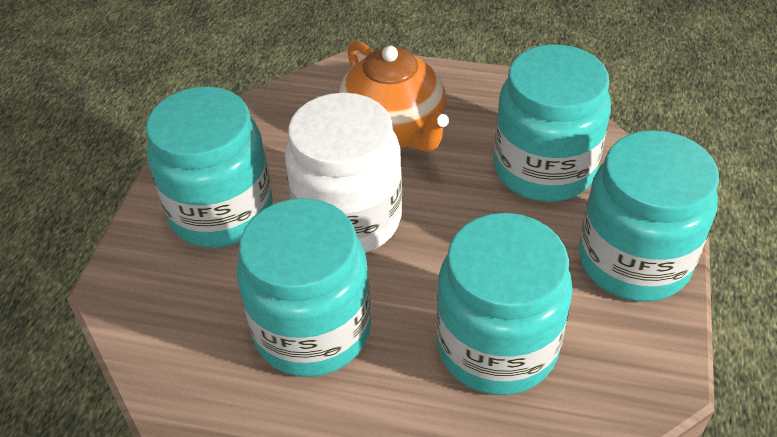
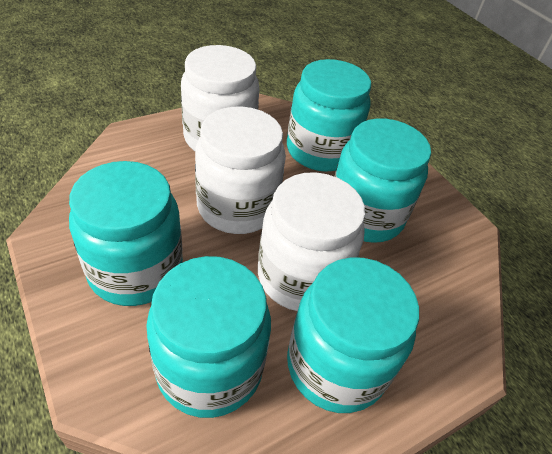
orange teapot: 1 -> 0
white jar: 1 -> 3

